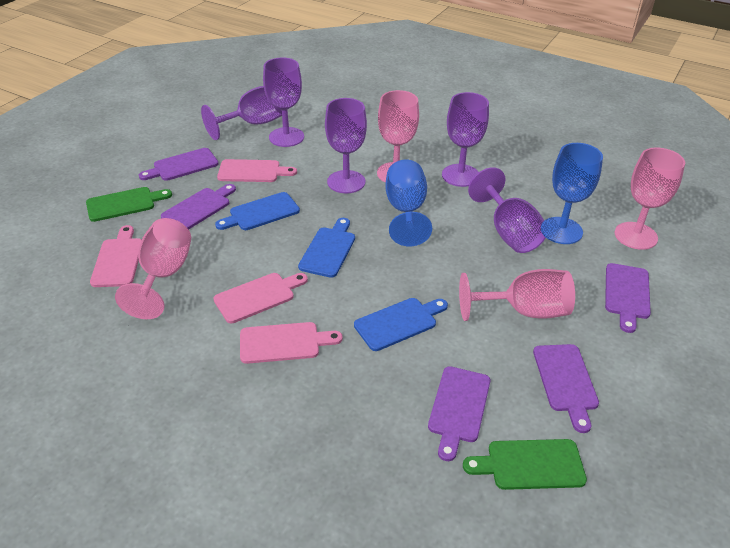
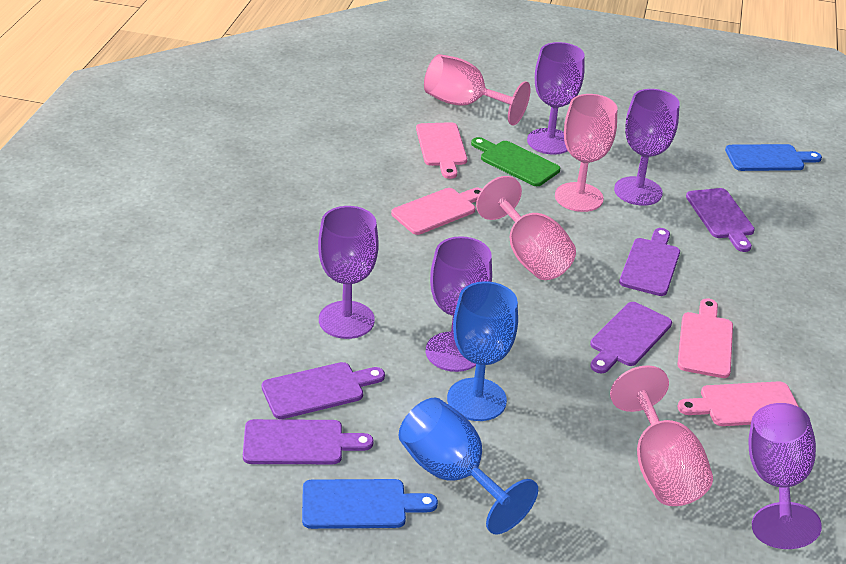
blue cutting board: 3 -> 2
green cutting board: 2 -> 1

